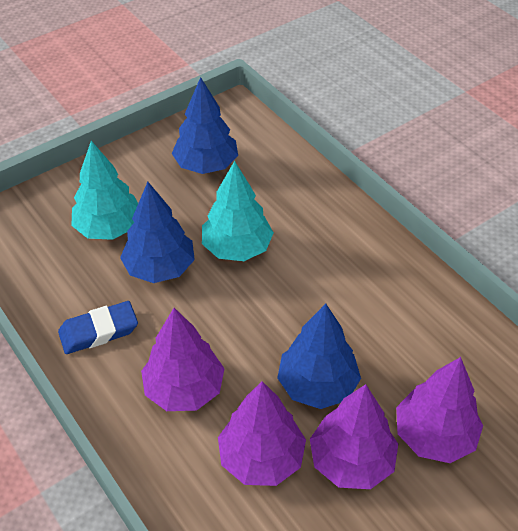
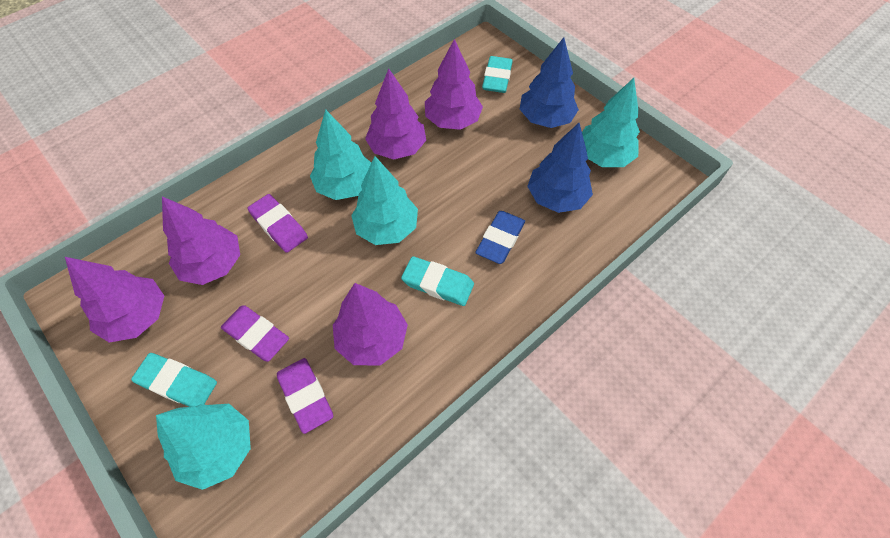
blue tree: 3 -> 2
purple eraser: 0 -> 3
purple tree: 4 -> 5
turquoise eraser: 0 -> 3
turquoise tree: 2 -> 4

